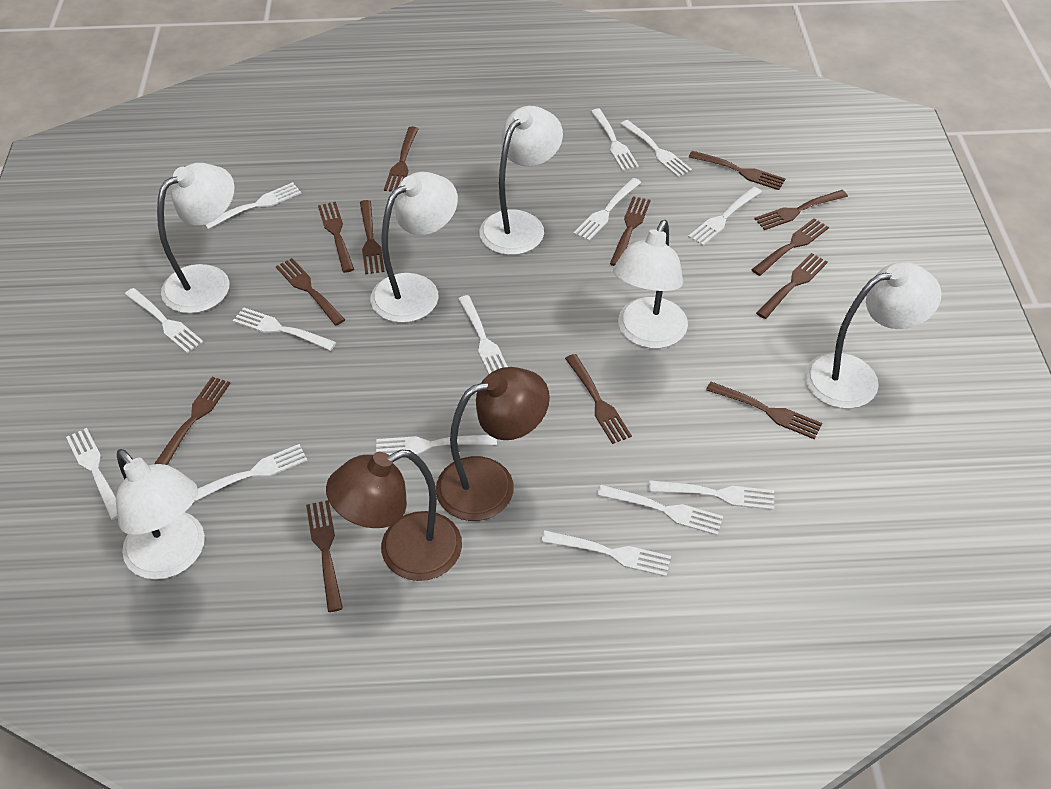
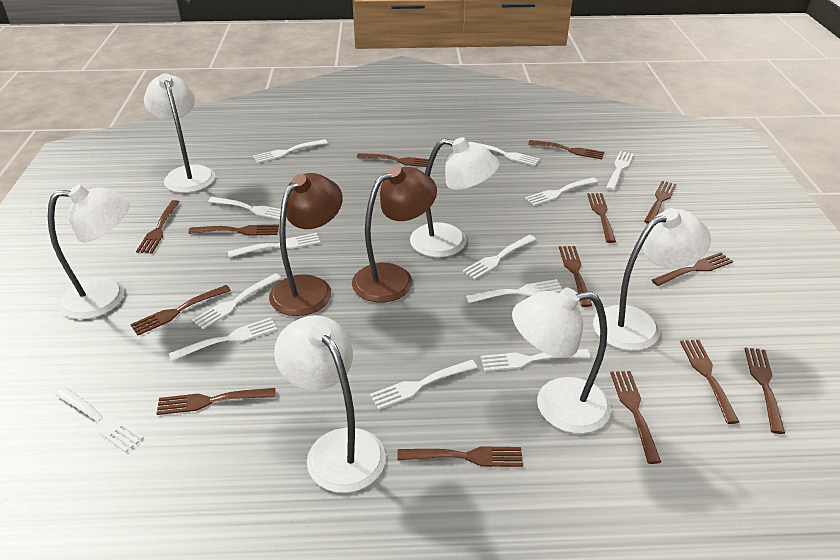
brown fork: 13 -> 14
white fork: 14 -> 13

